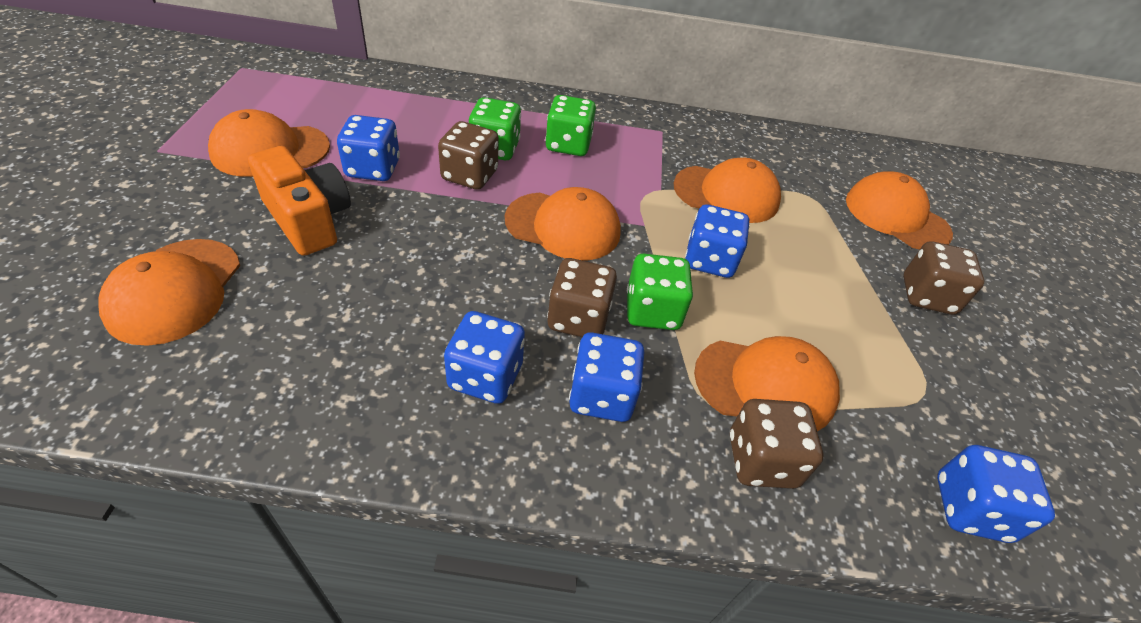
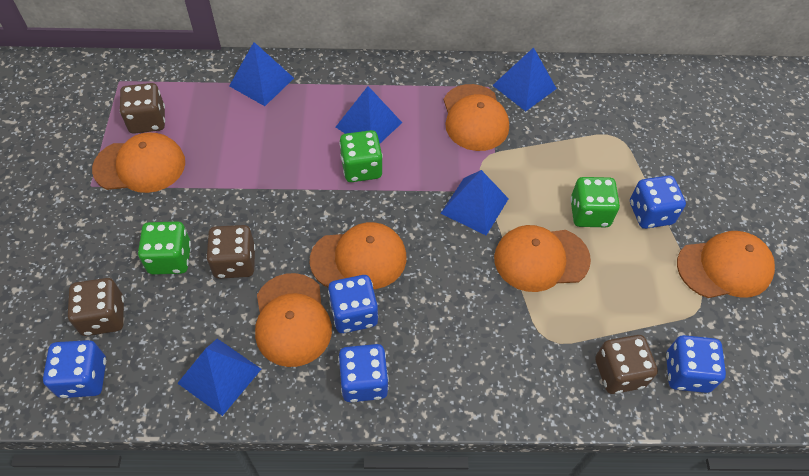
blue pyramid: 0 -> 5
orange camera: 1 -> 0

